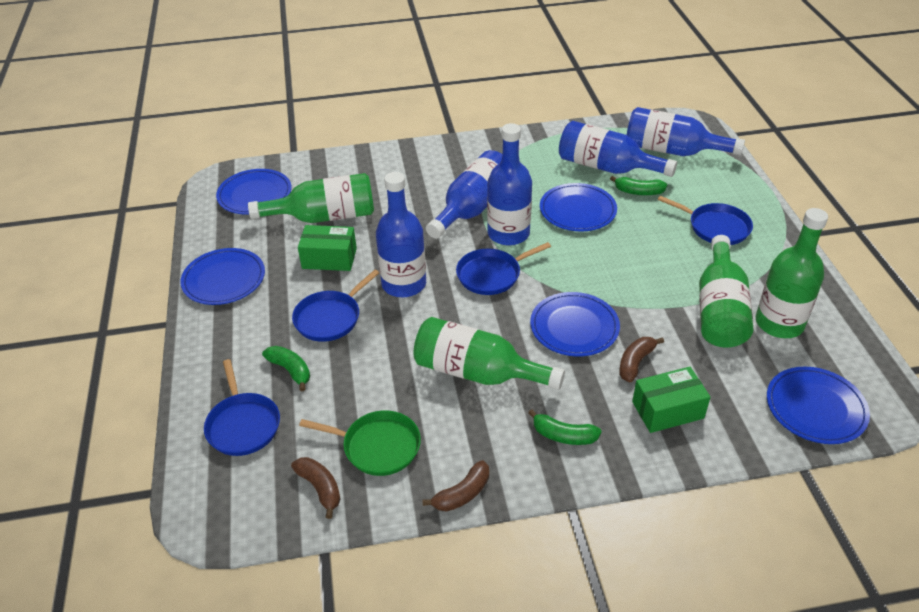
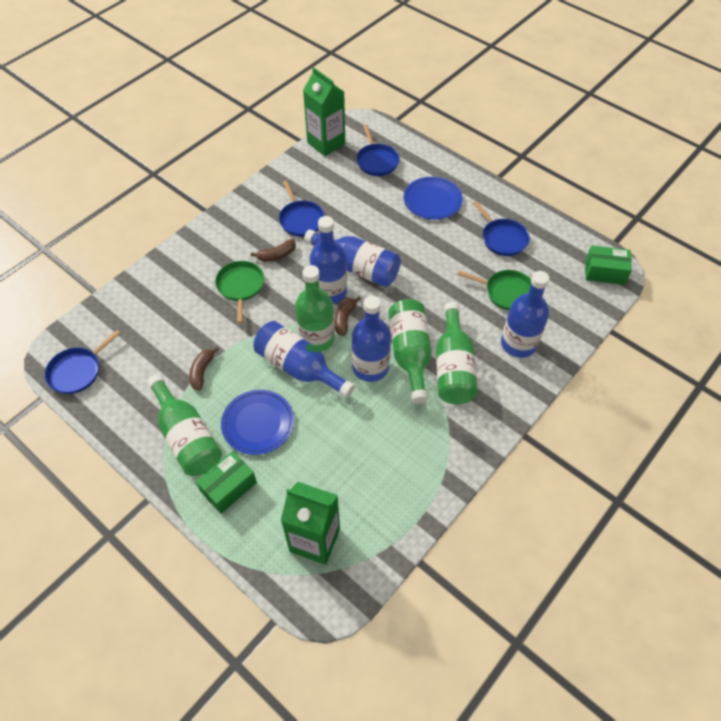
blue plate: 5 -> 2
green banana: 3 -> 0
green carton: 0 -> 2
green pan: 1 -> 2

